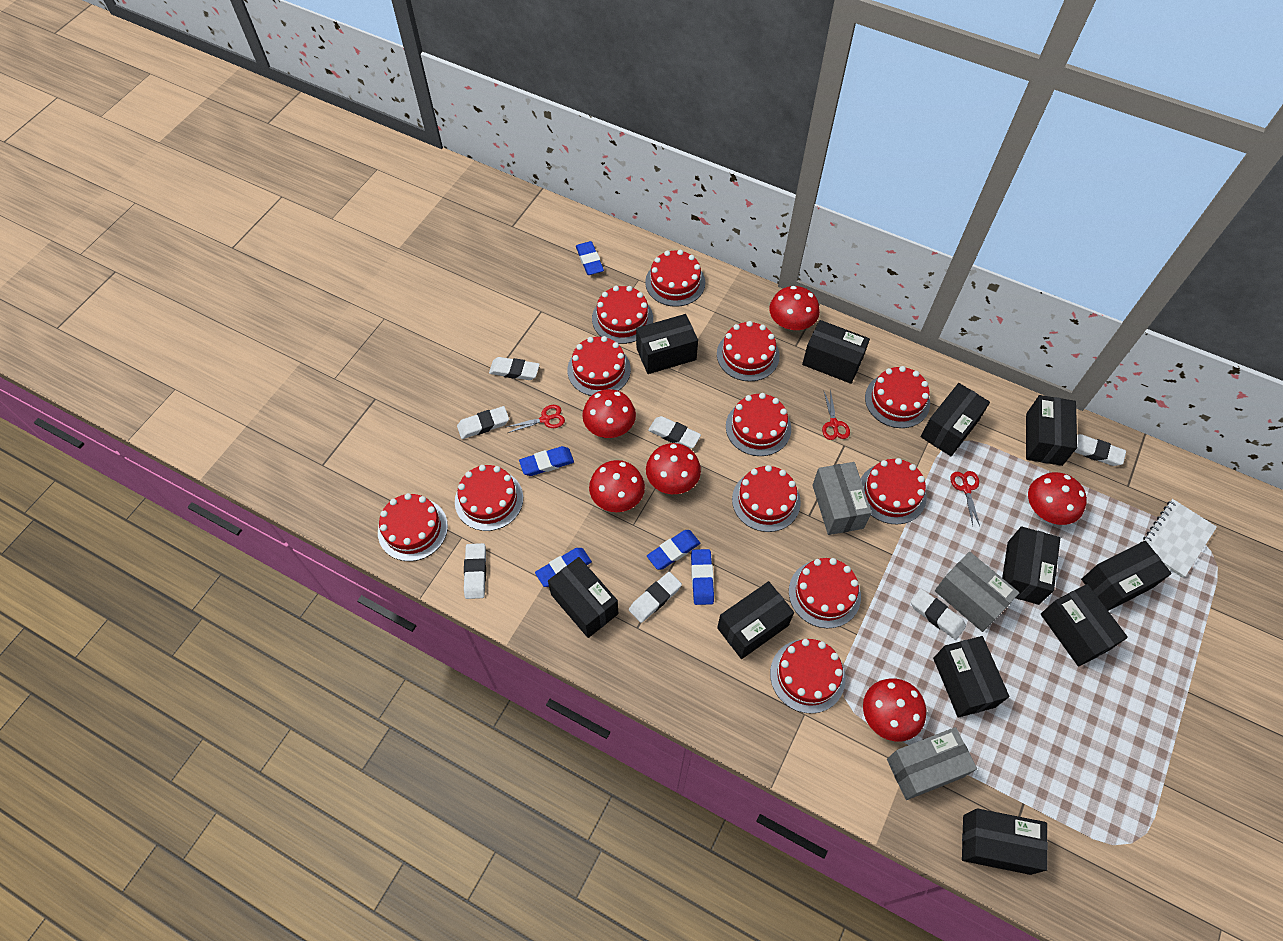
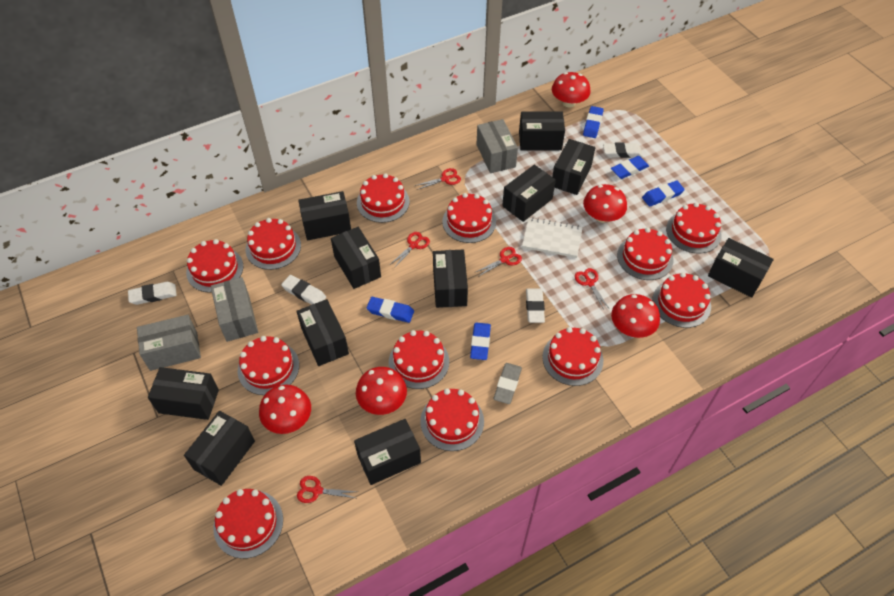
grey eraser: 0 -> 1
red mushroom: 6 -> 5
red scissors: 3 -> 5
white eraser: 7 -> 4

